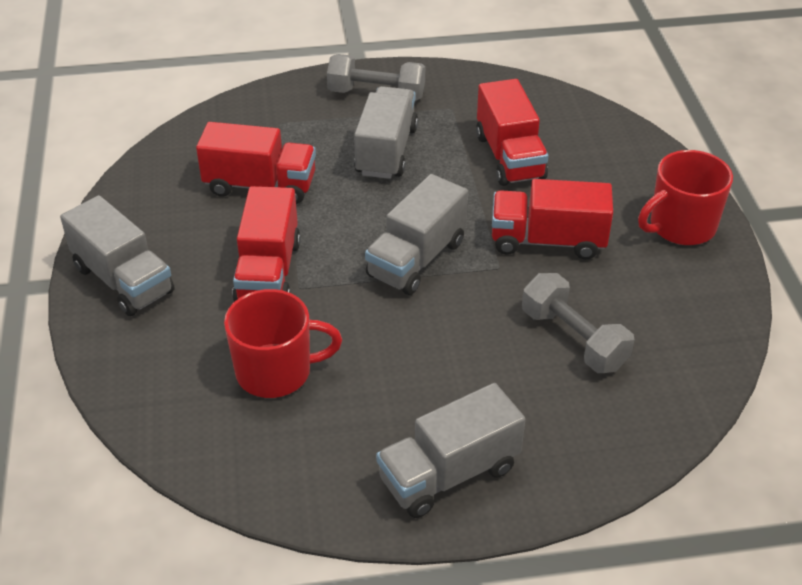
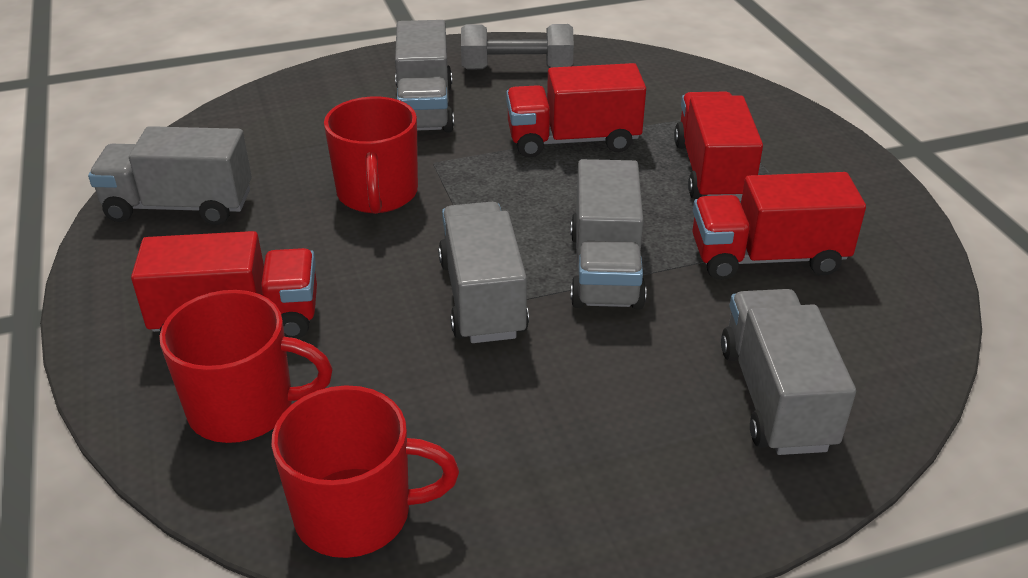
grey dumbbell: 2 -> 1
grey truck: 4 -> 5
red mug: 2 -> 3

